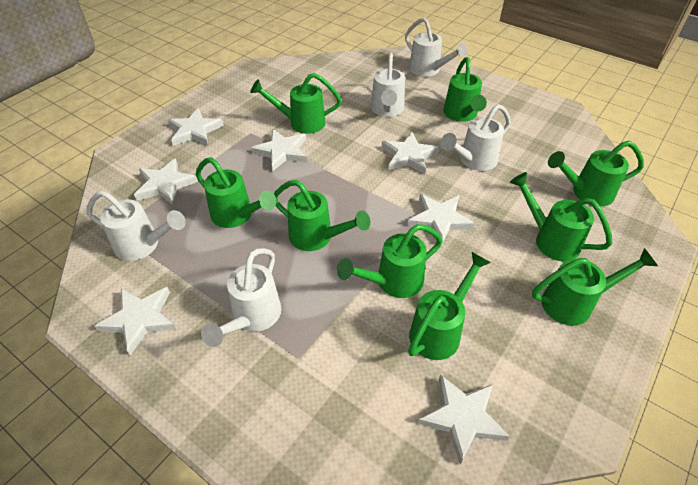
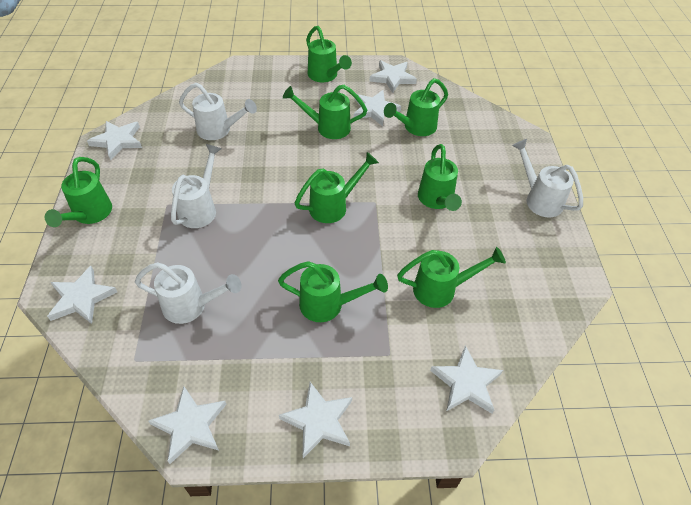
green watering can: 9 -> 8
white watering can: 5 -> 4

